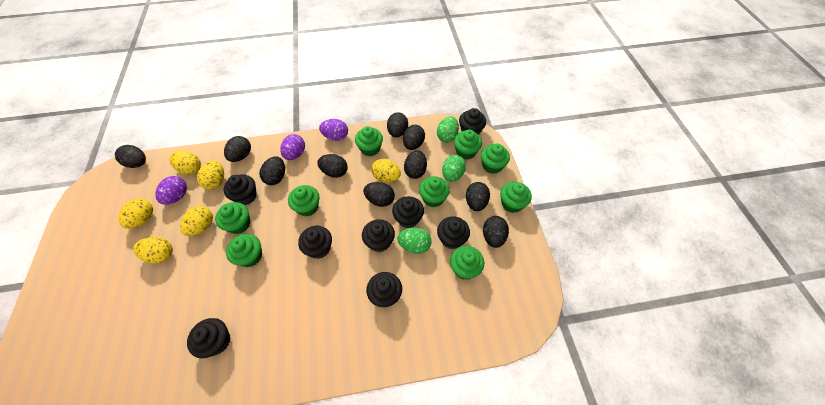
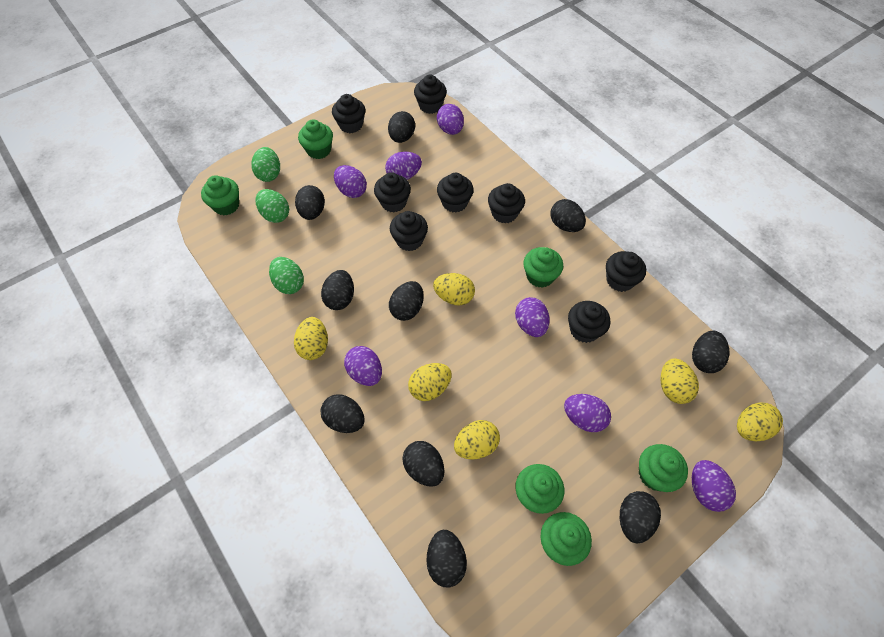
green cupcake: 9 -> 6
purple egg: 3 -> 7

